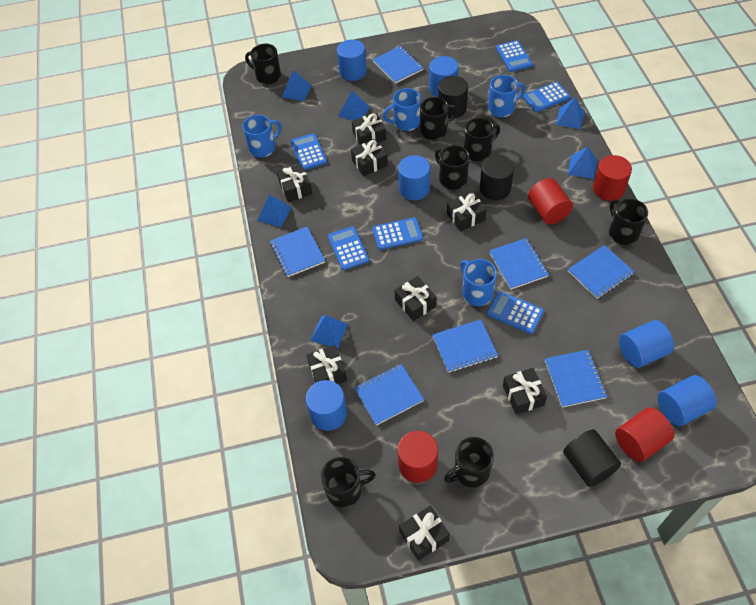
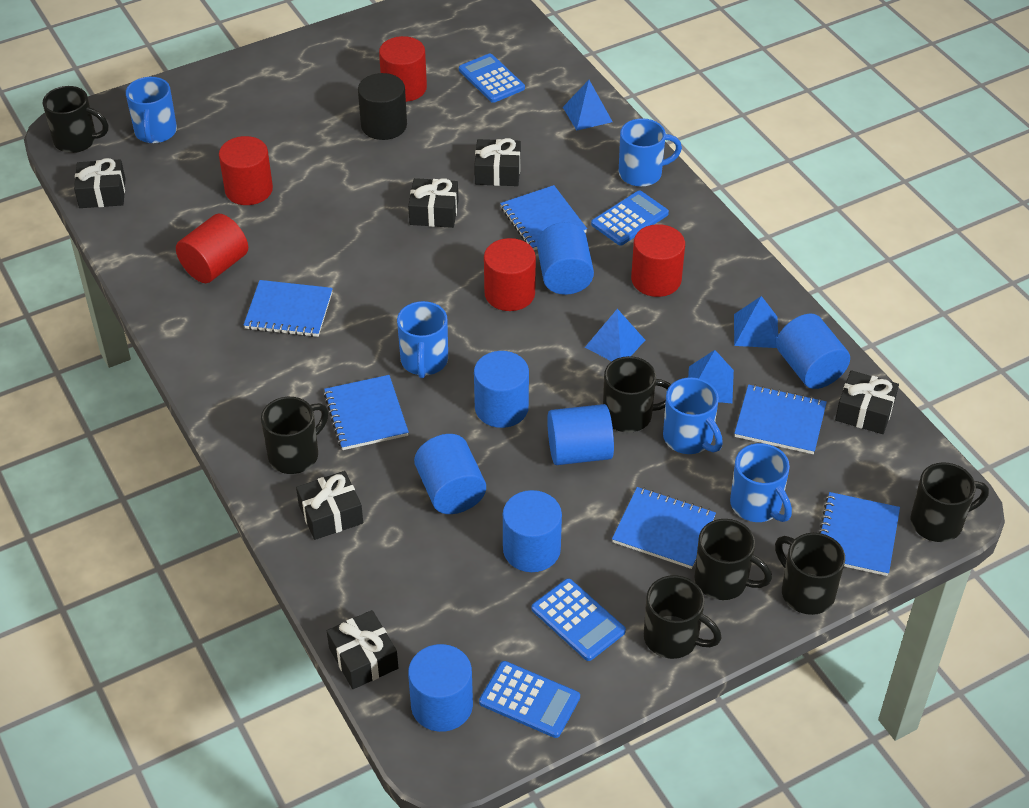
black cylinder: 3 -> 1
black gift: 8 -> 6
blue calculator: 6 -> 4
blue cylinder: 6 -> 7
blue mug: 4 -> 5
blue notebook: 7 -> 6
blue pyramid: 6 -> 4
red cylinder: 4 -> 5

